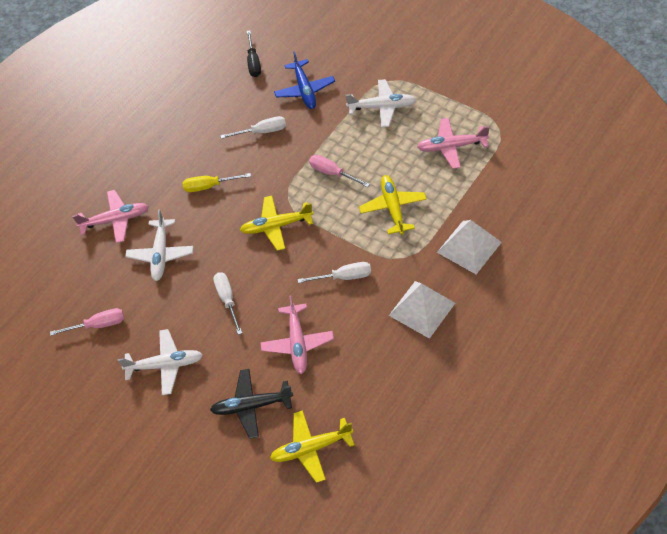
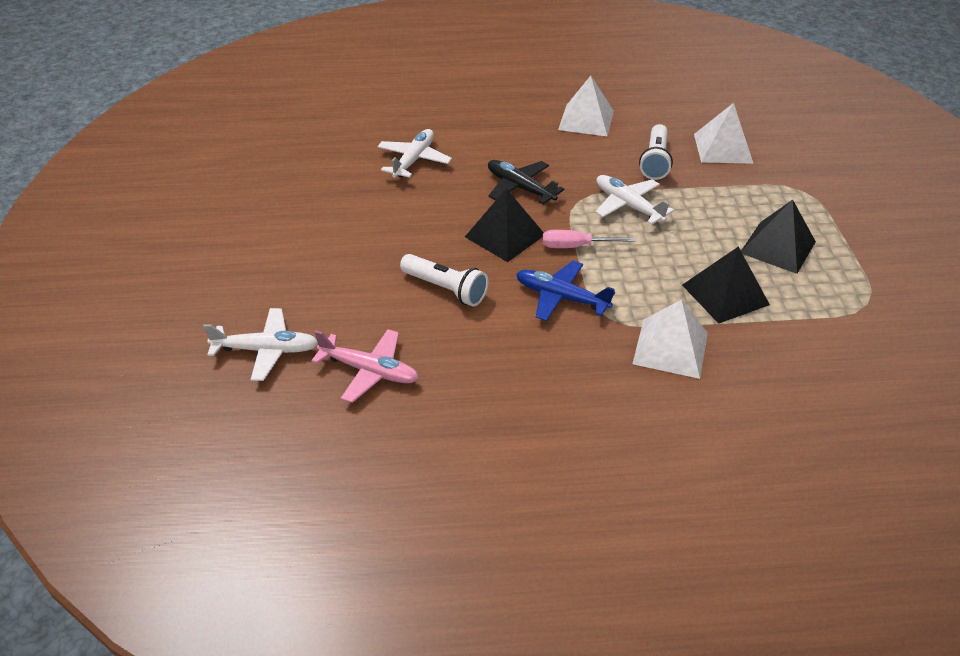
black pyramid: 0 -> 3
black screwdriver: 1 -> 0
pink plane: 3 -> 1
pink screwdriver: 2 -> 1
white flashlight: 0 -> 2
white pyramid: 2 -> 3
white screwdriver: 3 -> 0
yellow plane: 3 -> 0
yellow screwdriver: 1 -> 0

